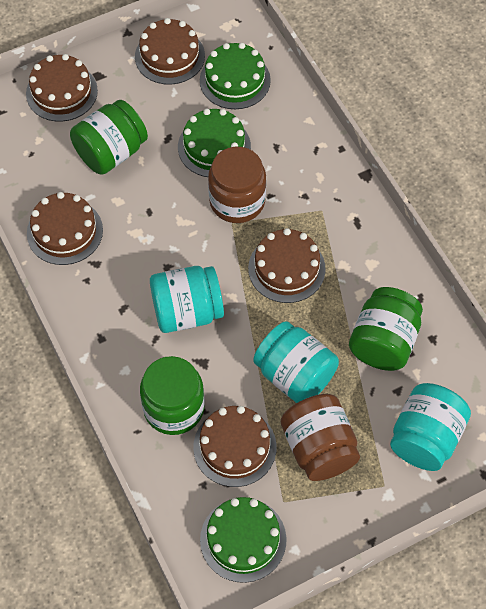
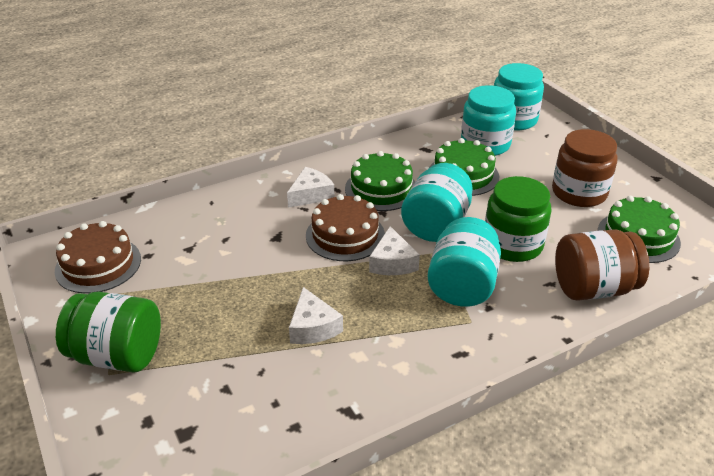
brown cake: 5 -> 2
green jar: 3 -> 2
turquoise jar: 3 -> 4
white cheese: 0 -> 3

